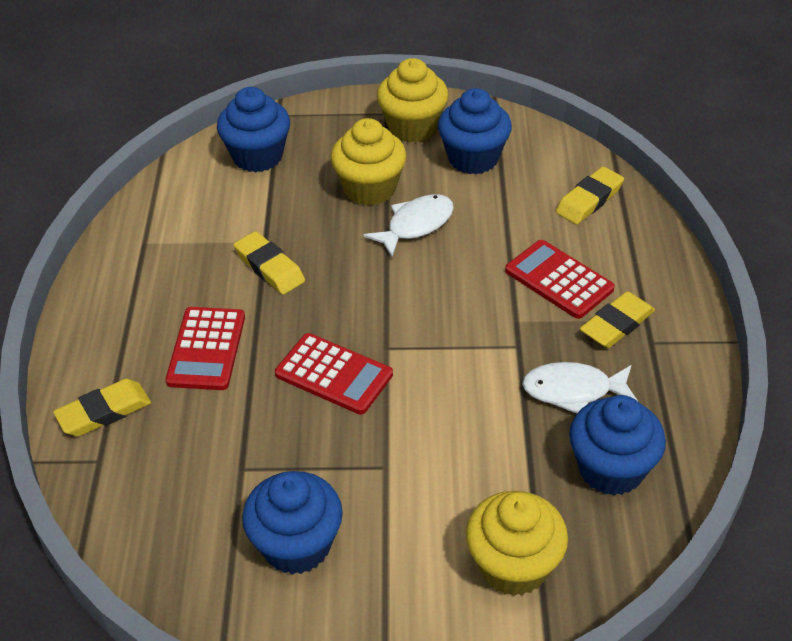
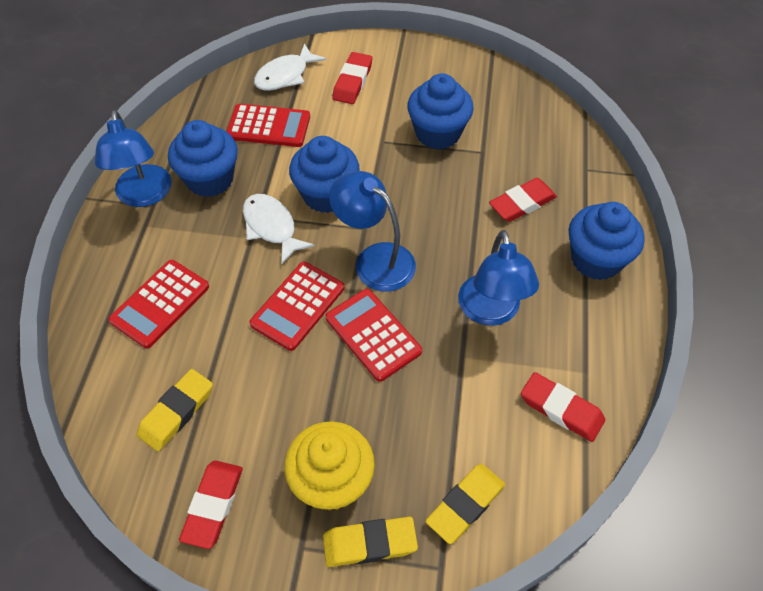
blue lamp: 0 -> 3
red calculator: 3 -> 4
red eraser: 0 -> 4
yellow cupcake: 3 -> 1
yellow eraser: 4 -> 3

